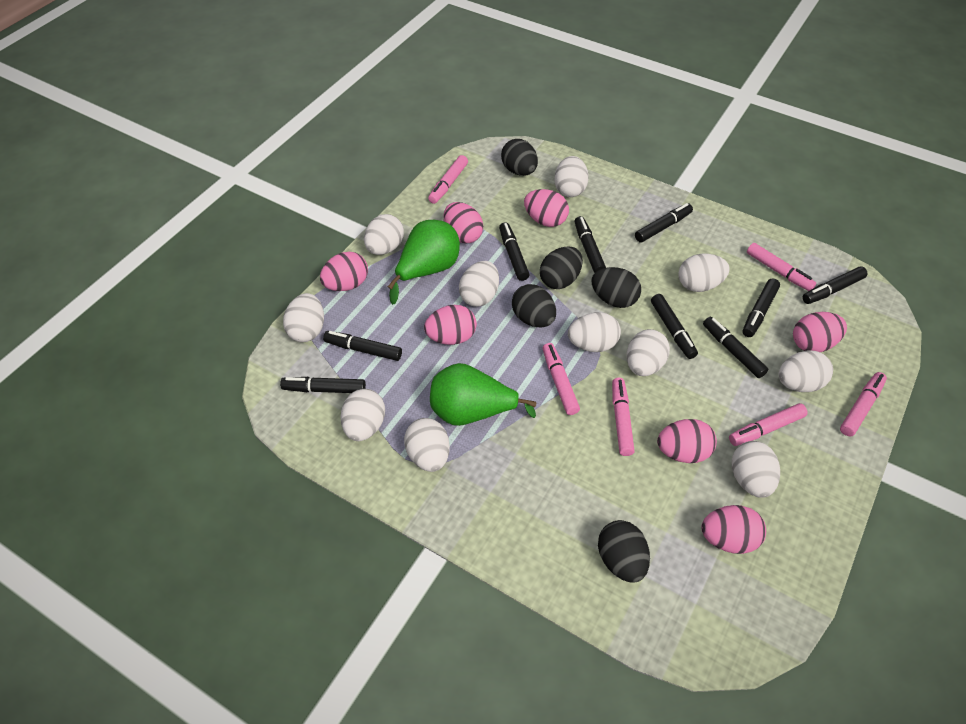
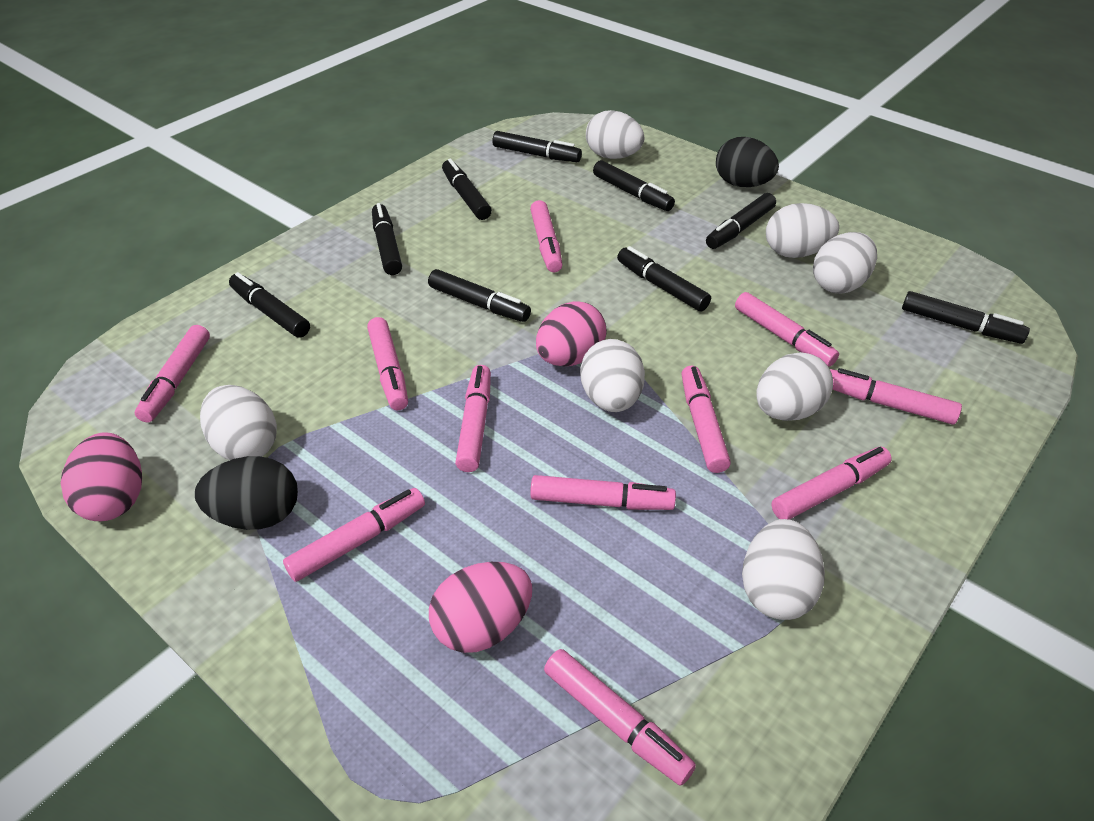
black egg: 5 -> 2
green pear: 2 -> 0
pink egg: 7 -> 3
pink marker: 6 -> 11
white egg: 11 -> 7

